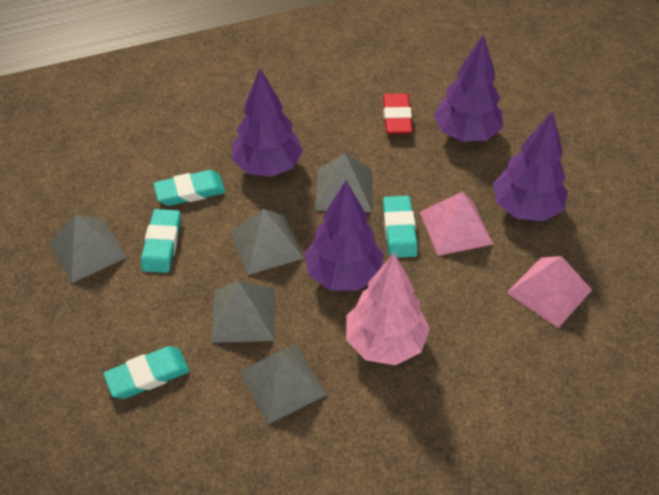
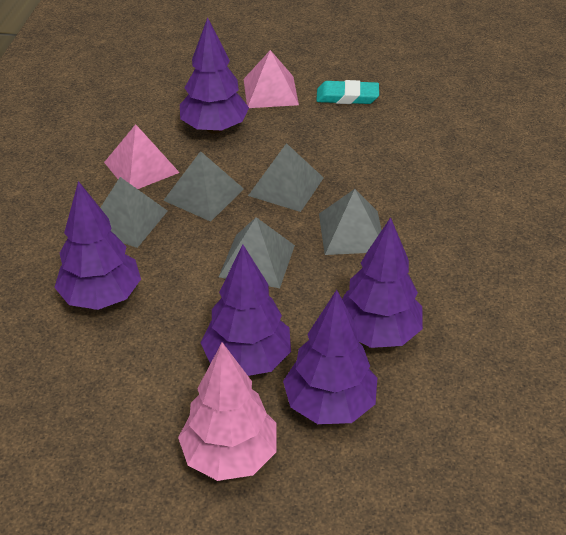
purple tree: 4 -> 5
red eraser: 1 -> 0
turquoise eraser: 4 -> 1

